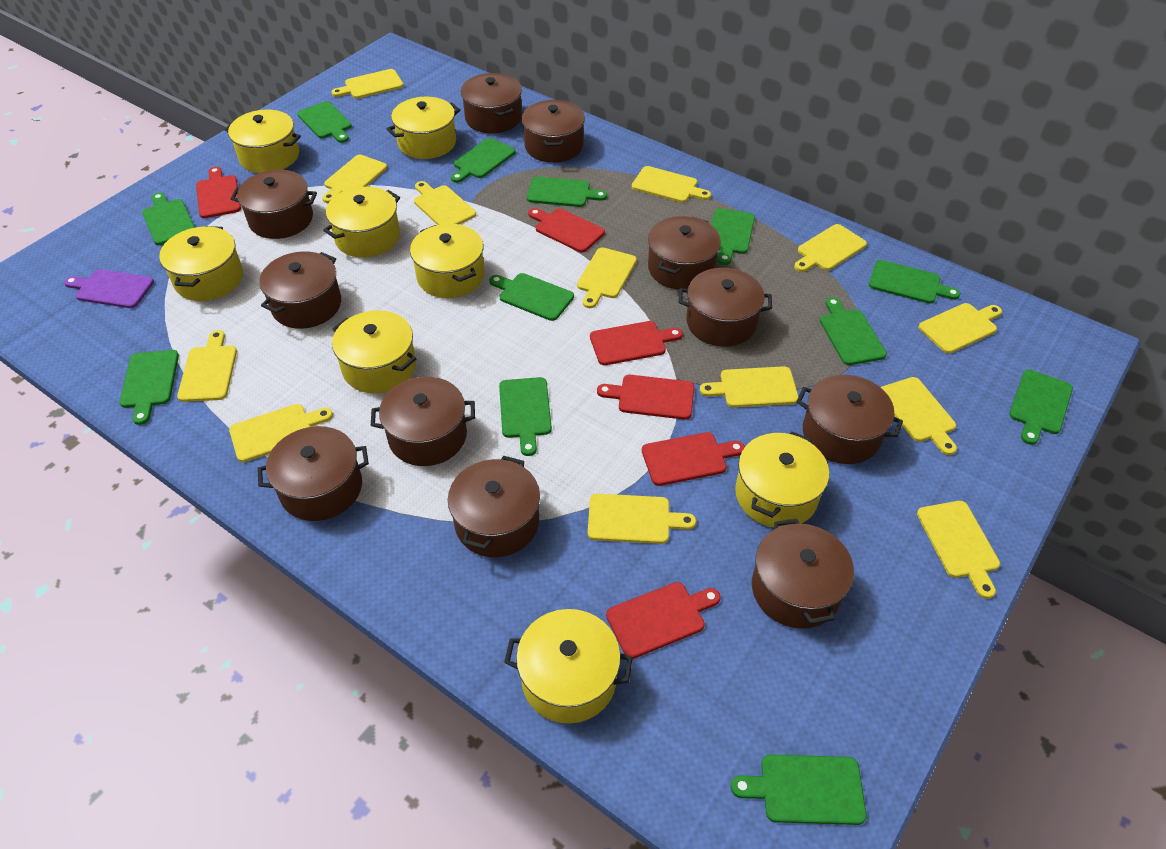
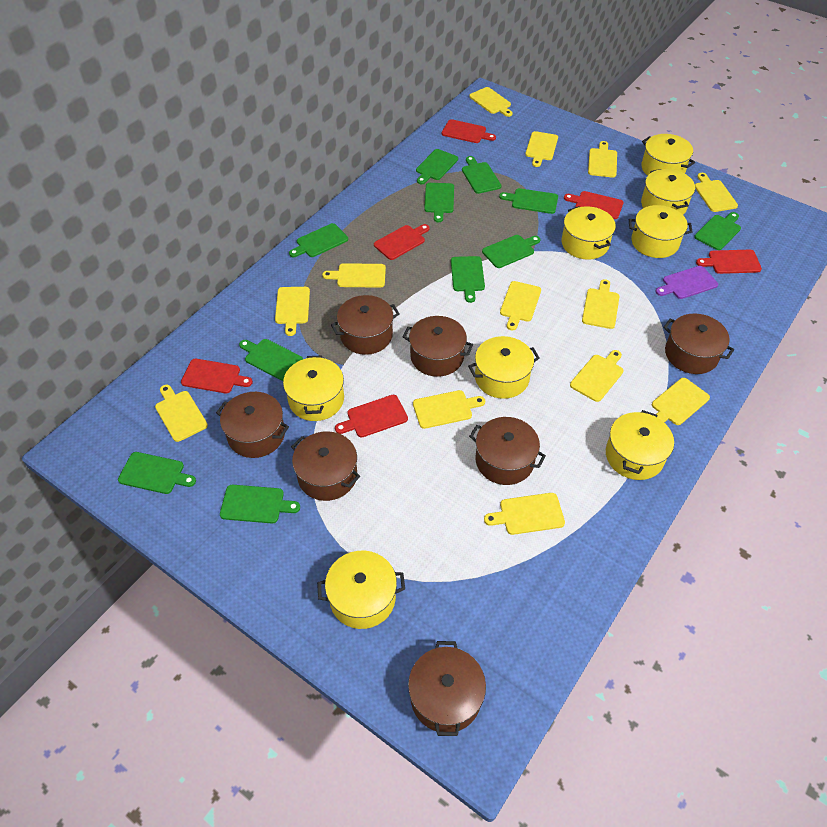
brown pot: 11 -> 7
green cutting board: 12 -> 11

